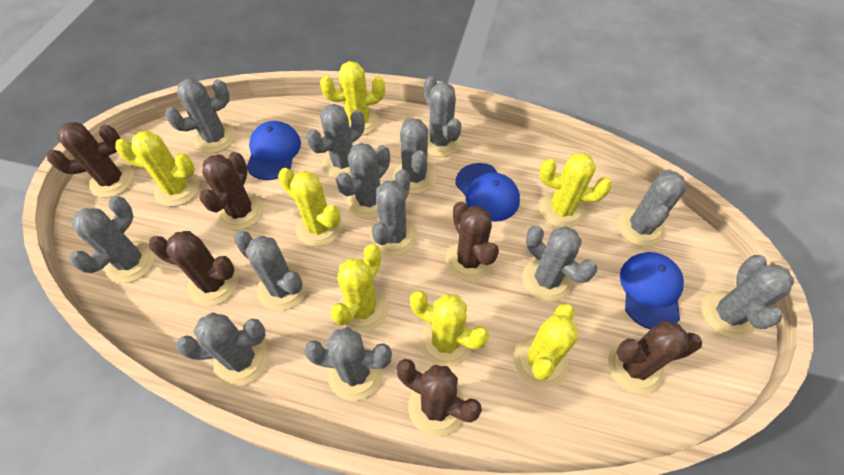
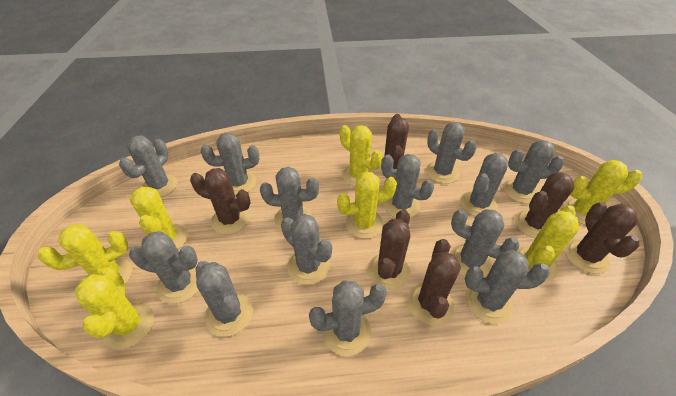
blue cap: 3 -> 0

